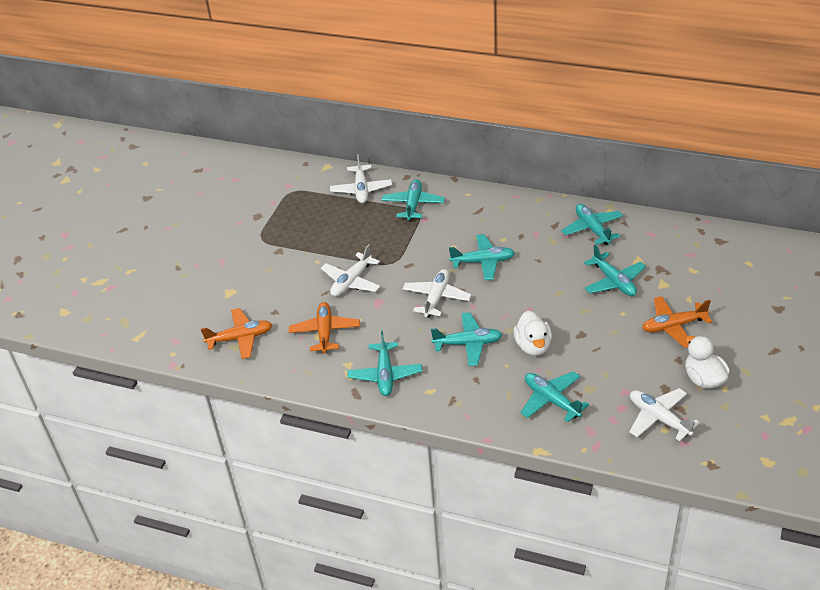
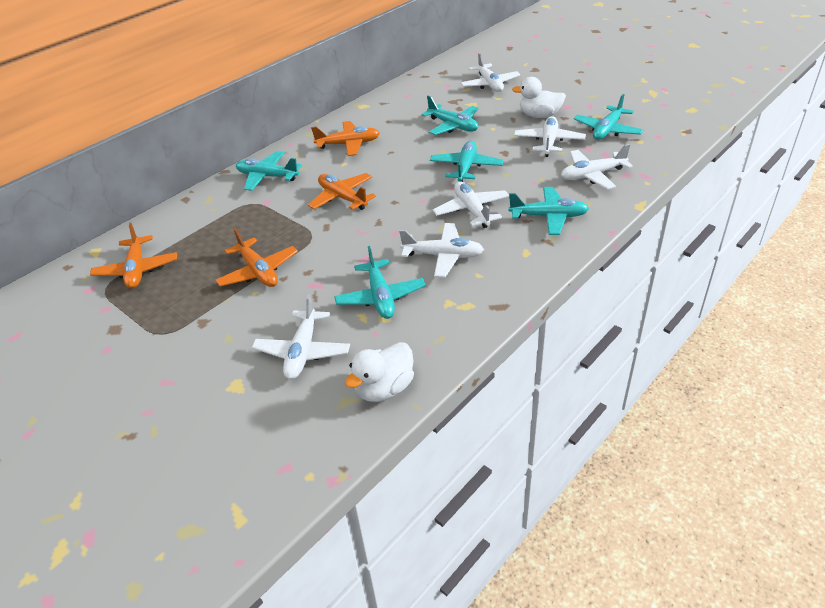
orange plane: 3 -> 4
turquoise plane: 7 -> 6
white plane: 4 -> 6

